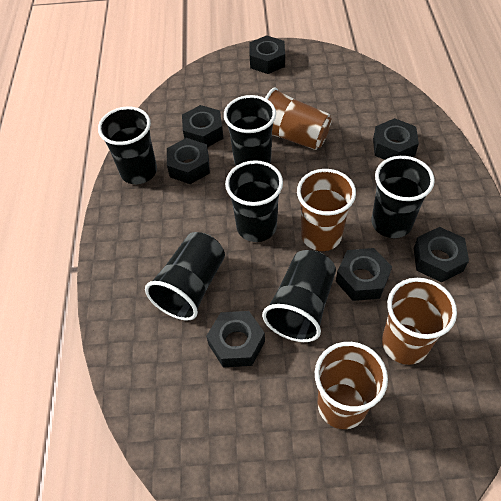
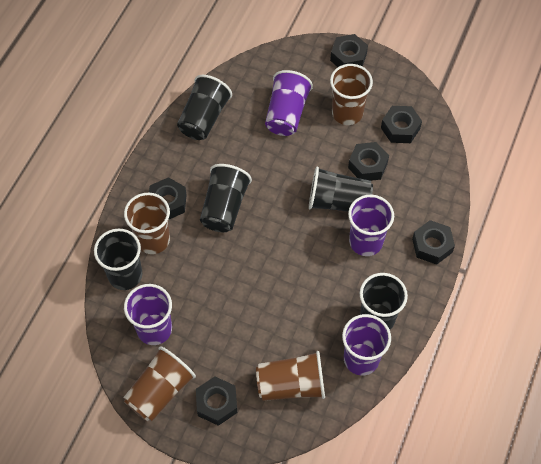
black cup: 6 -> 5
black nut: 7 -> 6
purple cup: 0 -> 4

